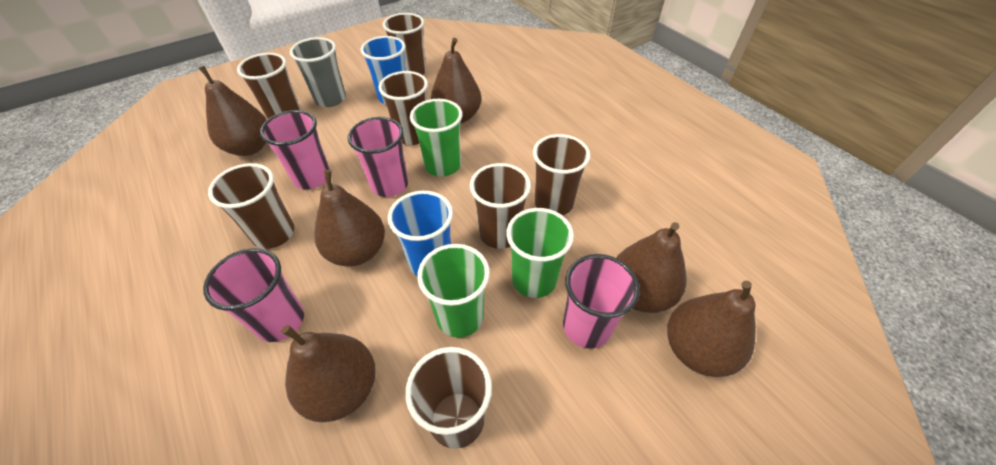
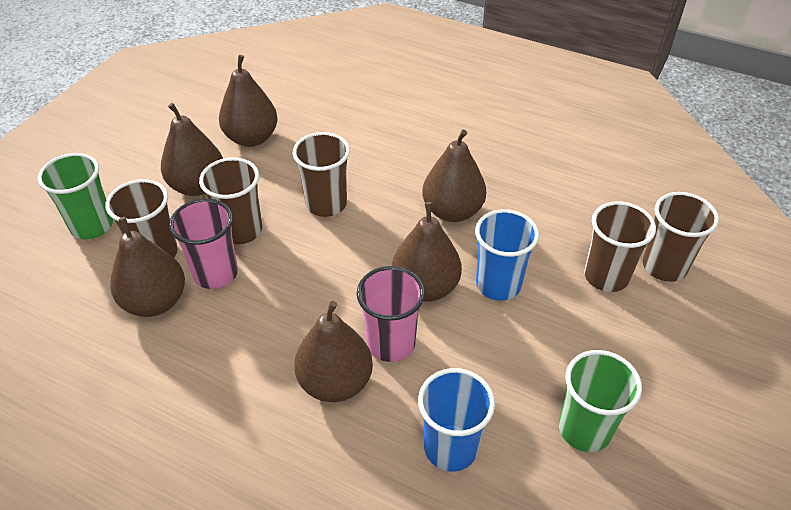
brown cup: 7 -> 5
green cup: 3 -> 2
grey cup: 1 -> 0
pink cup: 4 -> 2

